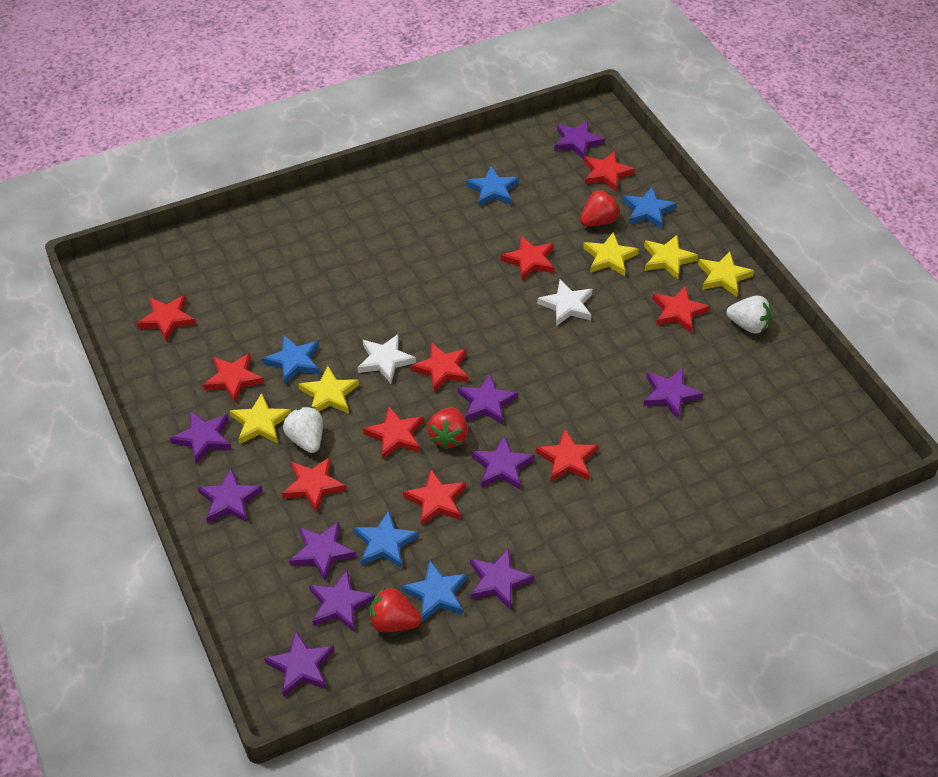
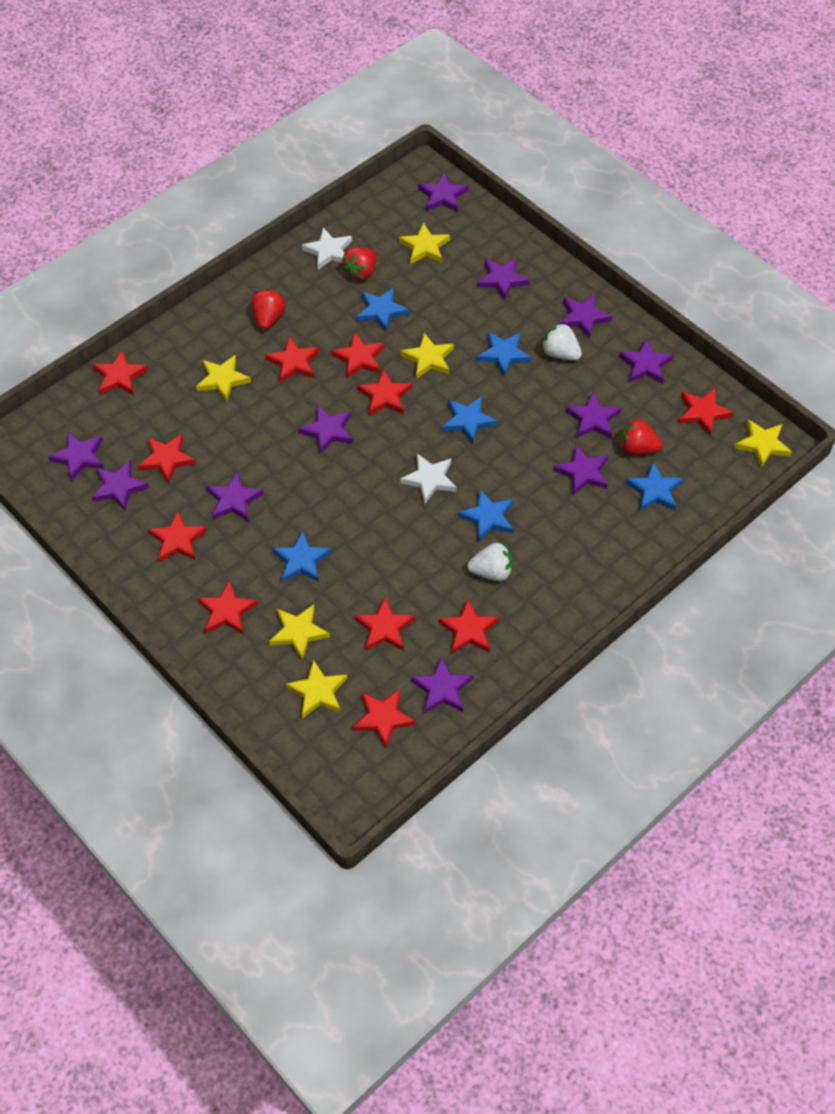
blue star: 5 -> 6
purple star: 10 -> 11
red star: 10 -> 11
yellow star: 5 -> 6

